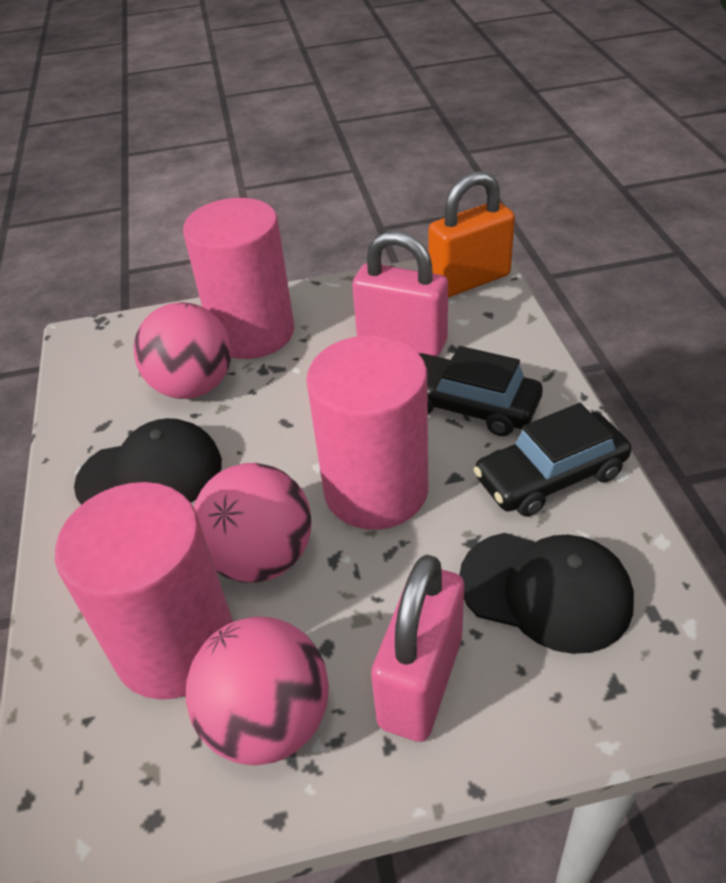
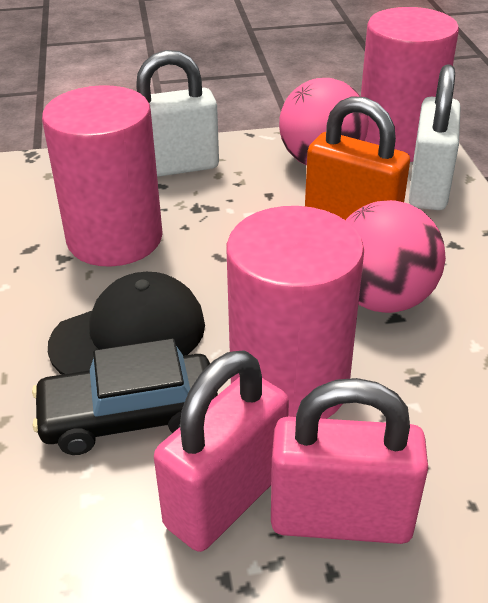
black cap: 2 -> 1
black car: 2 -> 1
pink ball: 3 -> 2
white padlock: 0 -> 2

